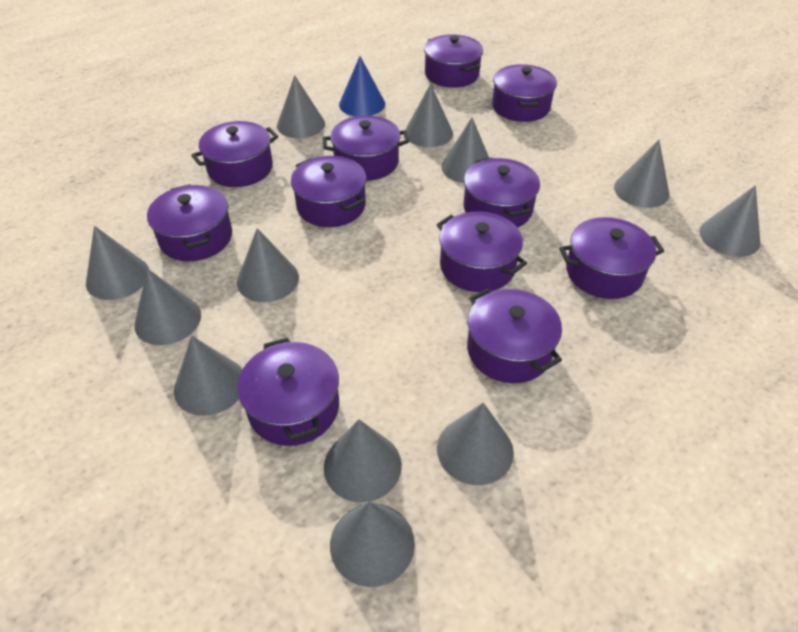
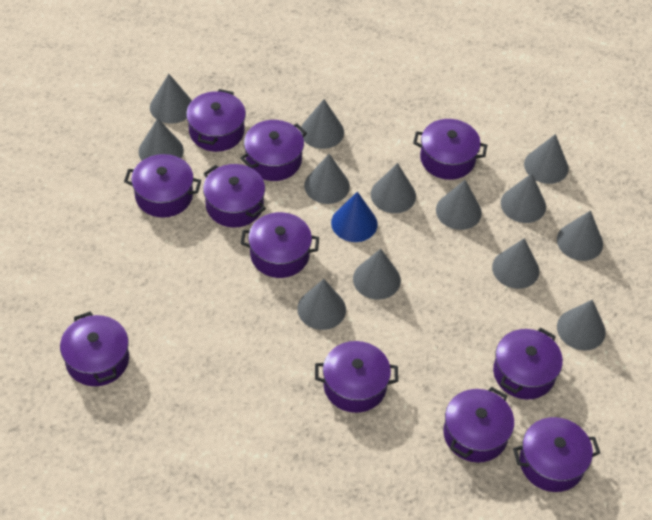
grey cone: 12 -> 13

